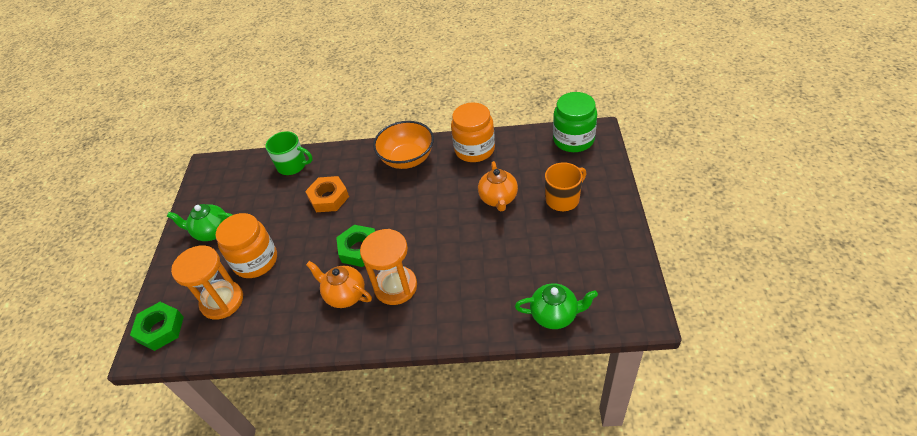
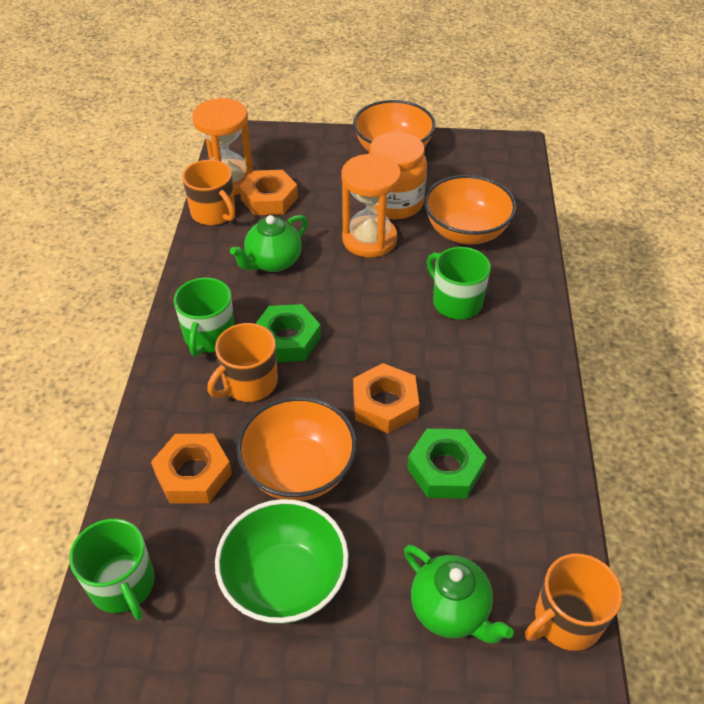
green bowl: 0 -> 1
green jar: 1 -> 0
green mug: 1 -> 3
orange bowl: 1 -> 3
orange jar: 2 -> 1
orange mug: 1 -> 3
orange nut: 1 -> 3
orange teapot: 2 -> 0

